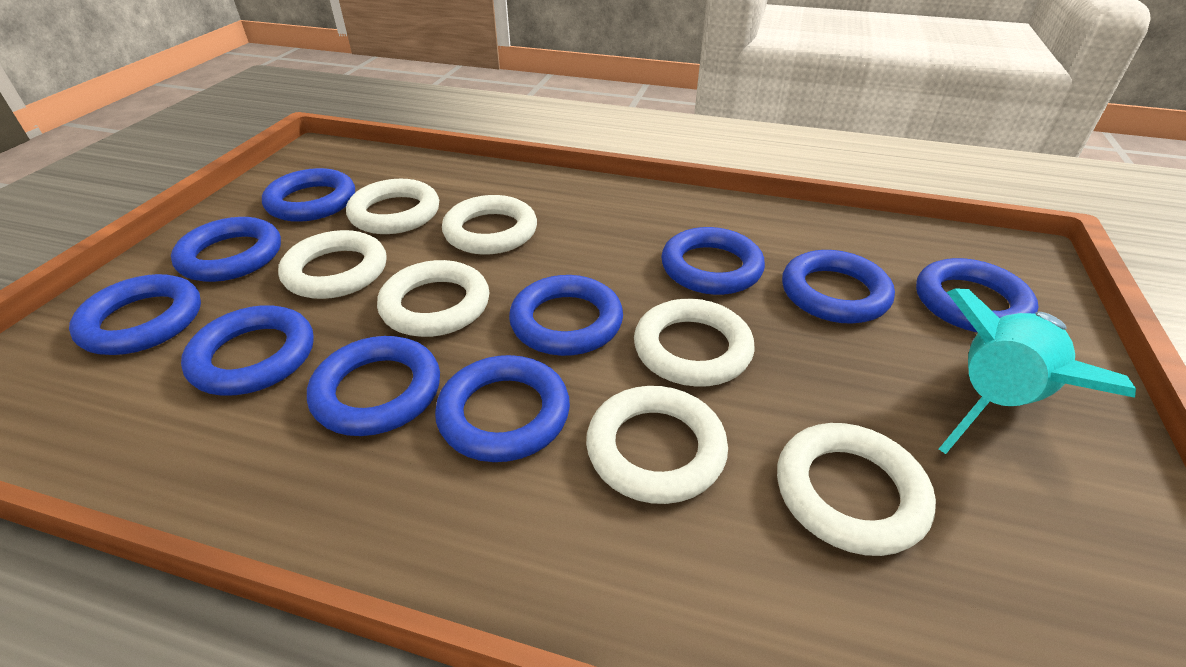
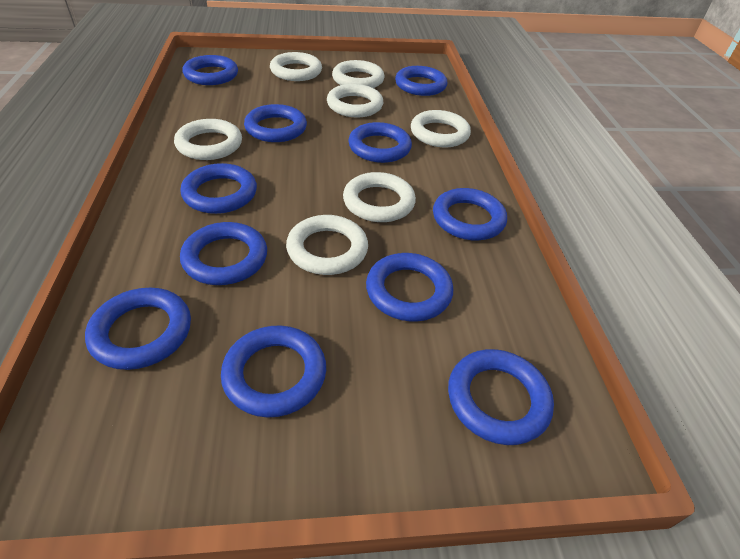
blue ring: 10 -> 11
turquoise rocket: 1 -> 0

